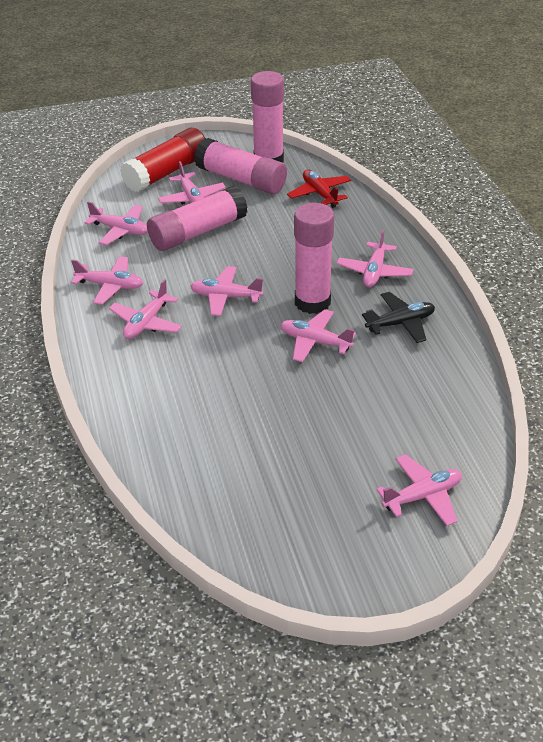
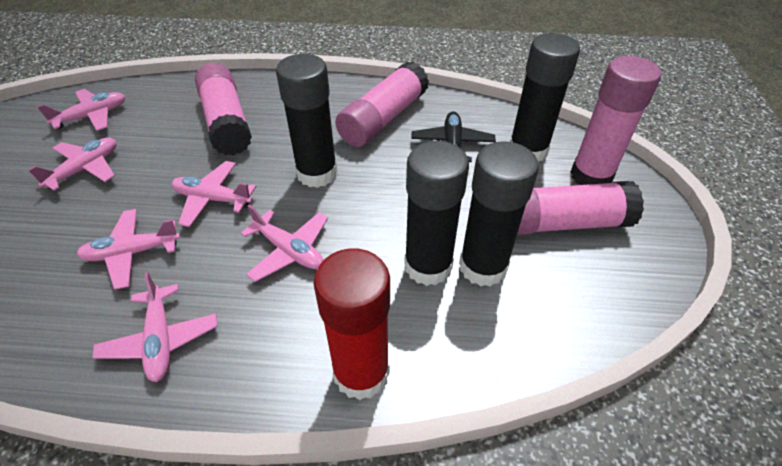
black glue stick: 0 -> 4
pink plane: 8 -> 6
red plane: 1 -> 0

